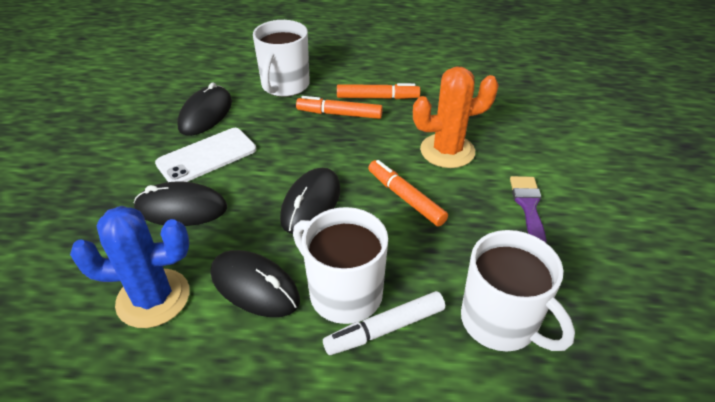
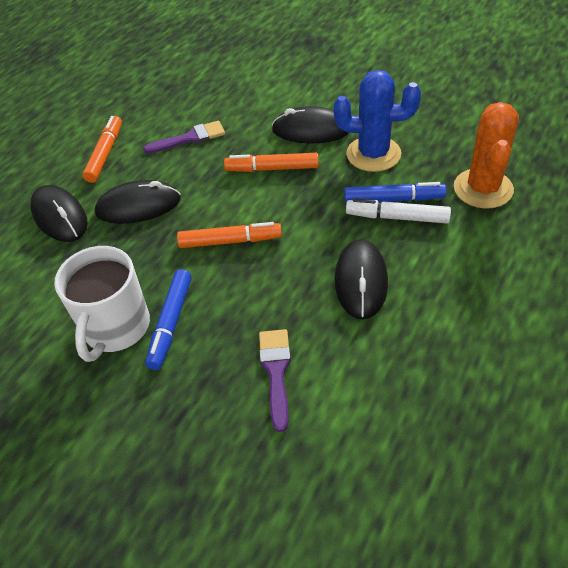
blue marker: 0 -> 2
purple brush: 1 -> 2
white mug: 3 -> 1
white phone: 1 -> 0

